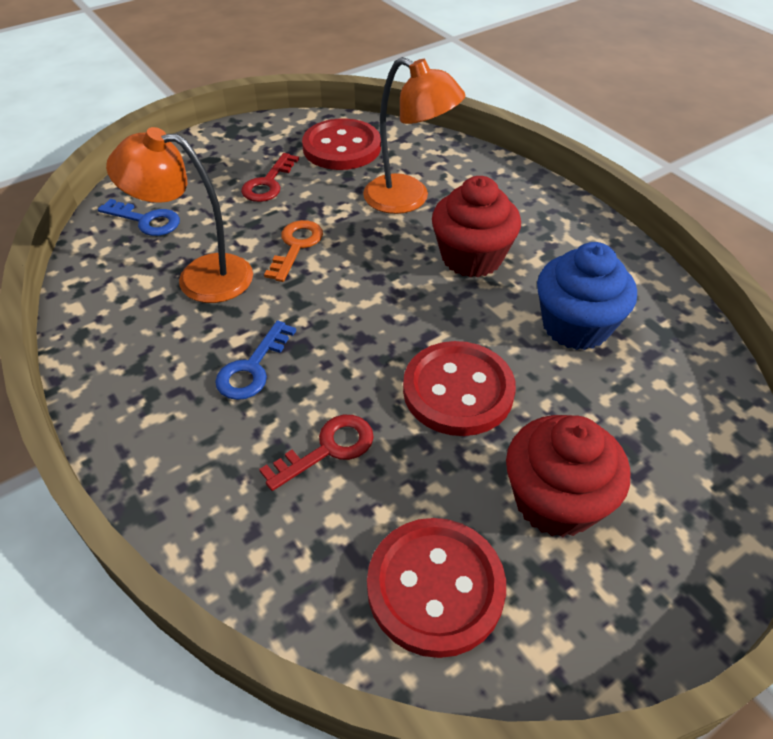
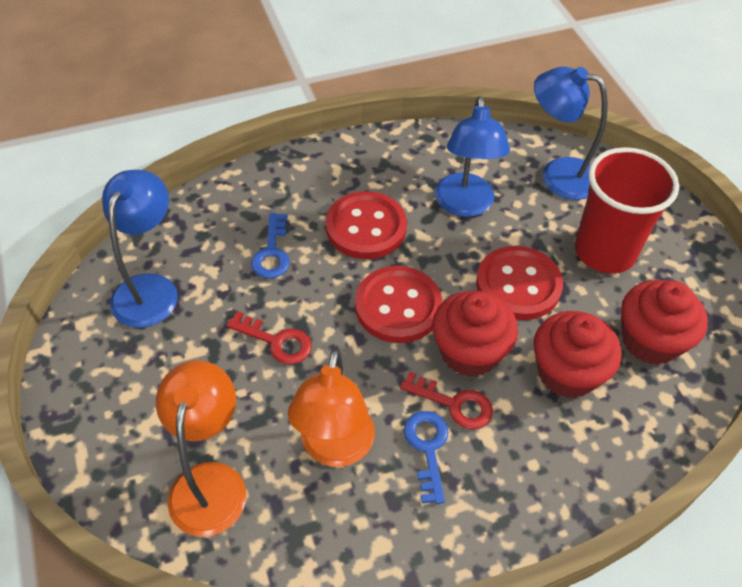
blue cupcake: 1 -> 0
blue lamp: 0 -> 3
orange key: 1 -> 0
red cup: 0 -> 1
red cupcake: 2 -> 3

